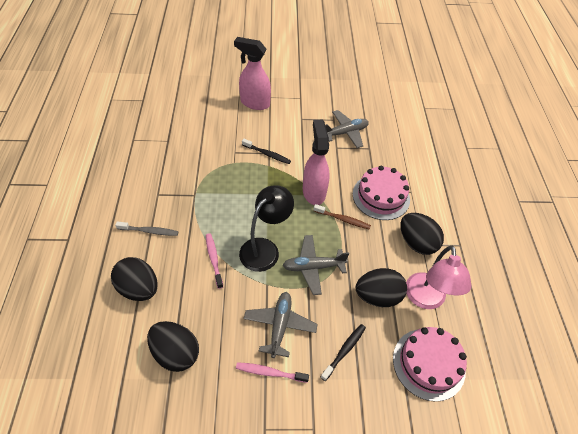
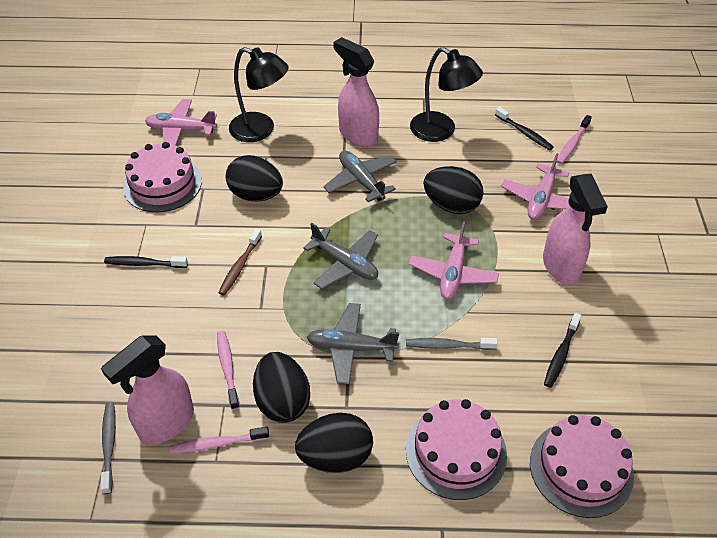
black lamp: 1 -> 2
black toothbrush: 2 -> 3
grey toothbrush: 1 -> 2
pink cake: 2 -> 3
pink lamp: 1 -> 0
pink plane: 0 -> 3
pink spray bottle: 2 -> 3
pink toothbrush: 2 -> 3

